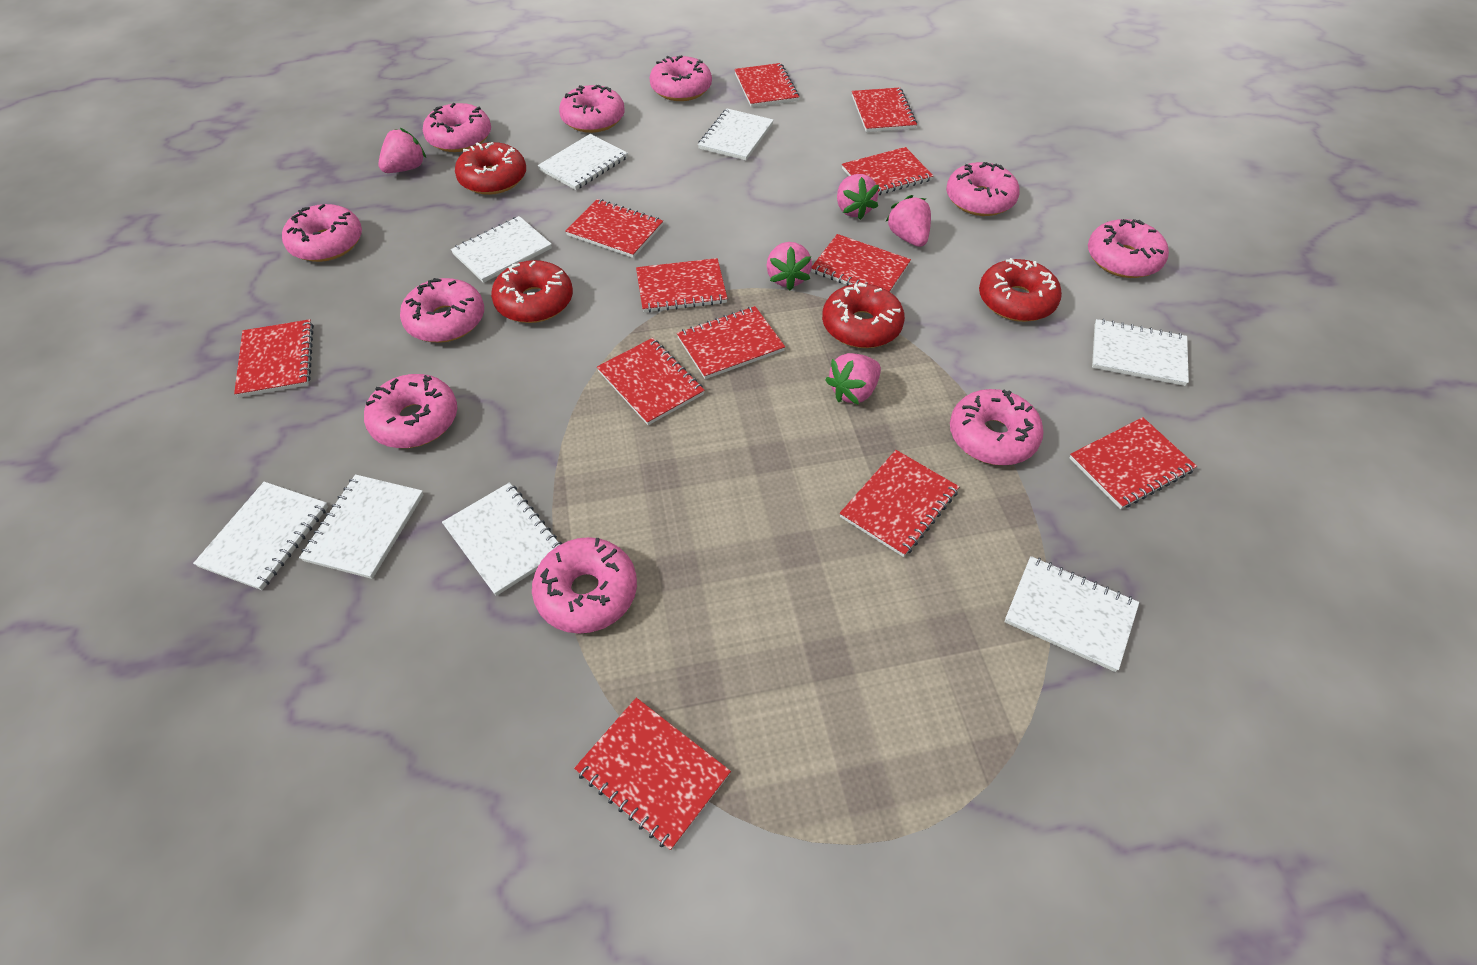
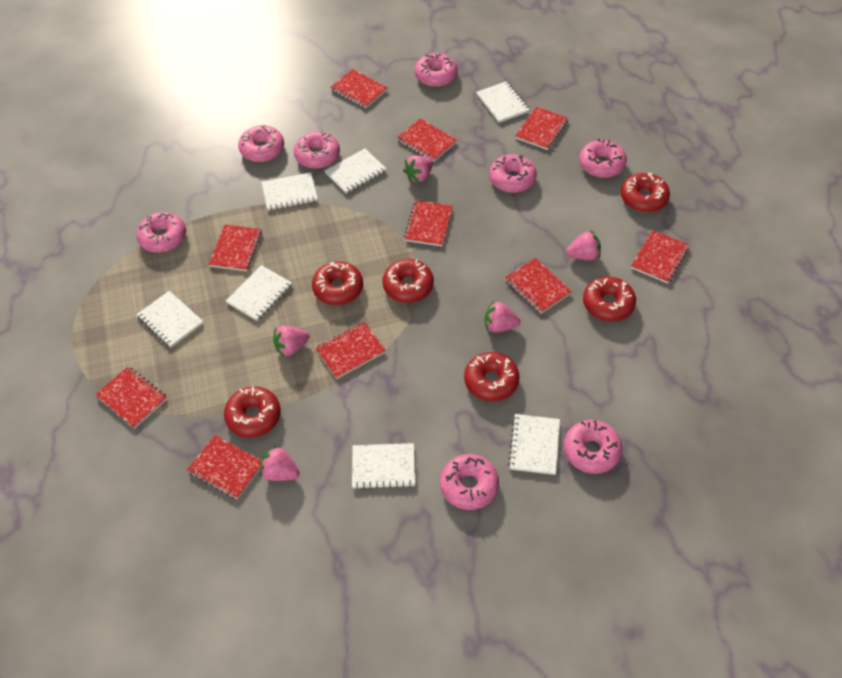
pink donut: 10 -> 8
red donut: 4 -> 6
red notebook: 12 -> 10
white notebook: 8 -> 7

